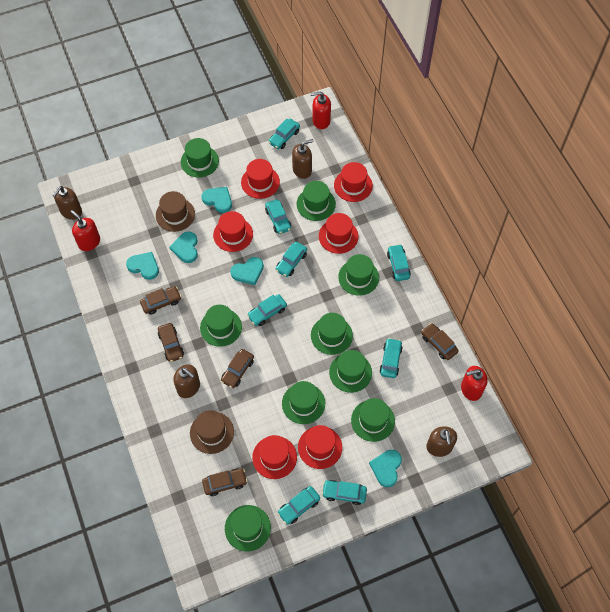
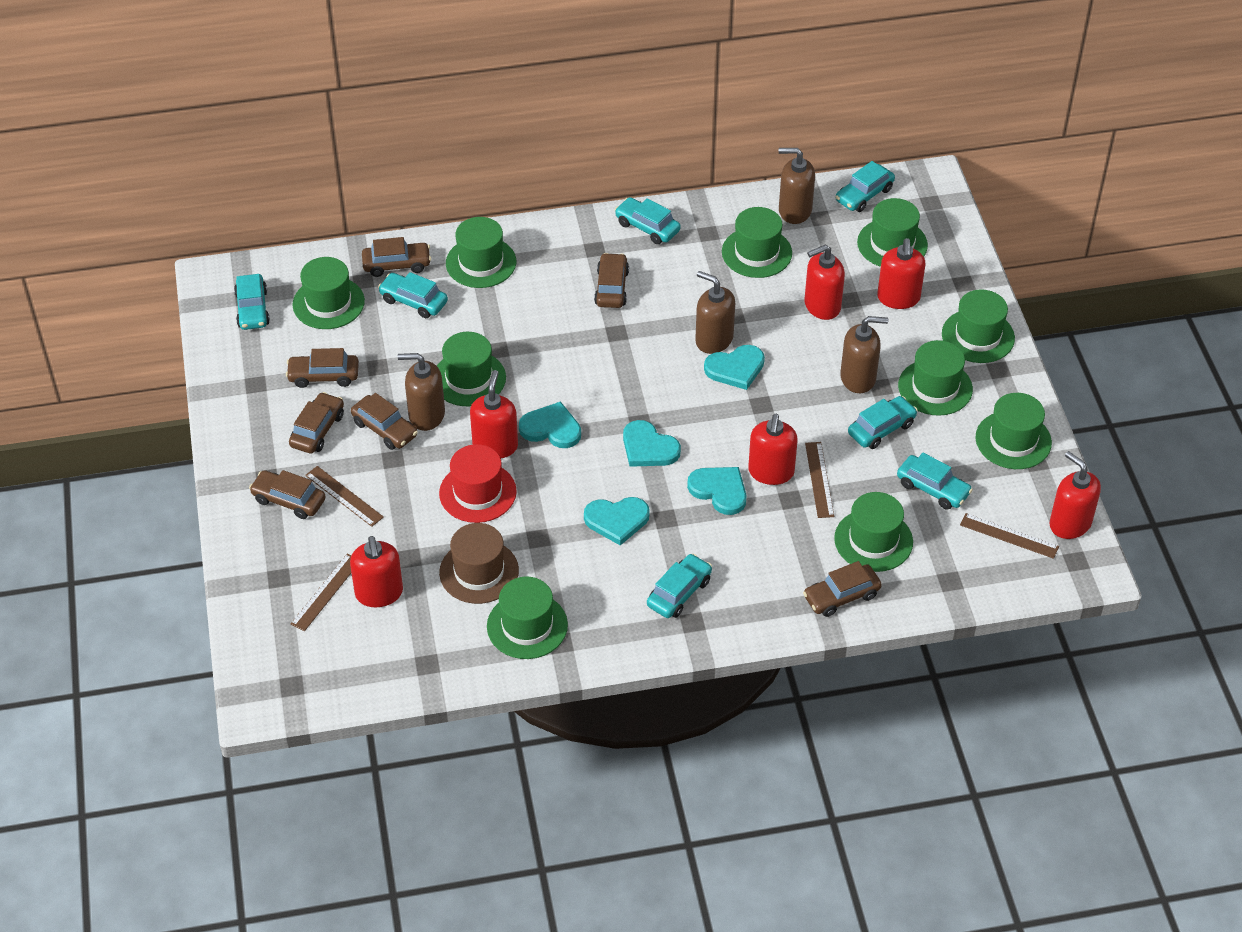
brown car: 5 -> 7
brown hat: 2 -> 1
brown ruler: 0 -> 4
green hat: 9 -> 10
red hat: 6 -> 1
red soap dispenser: 3 -> 6
turquoise car: 8 -> 7

